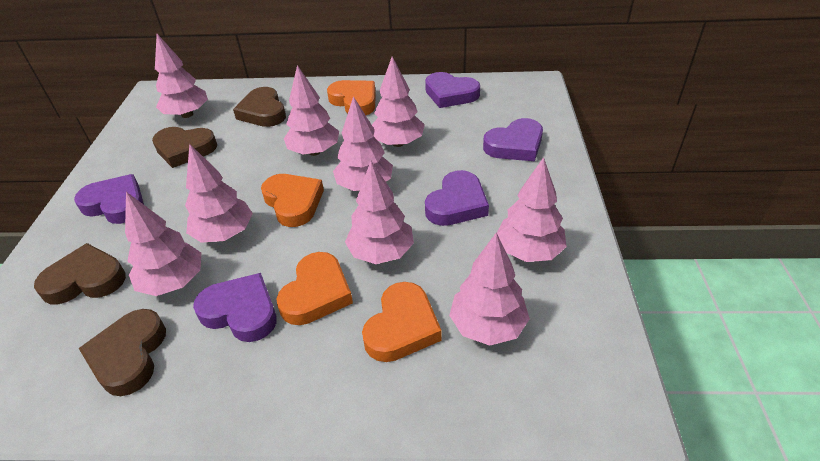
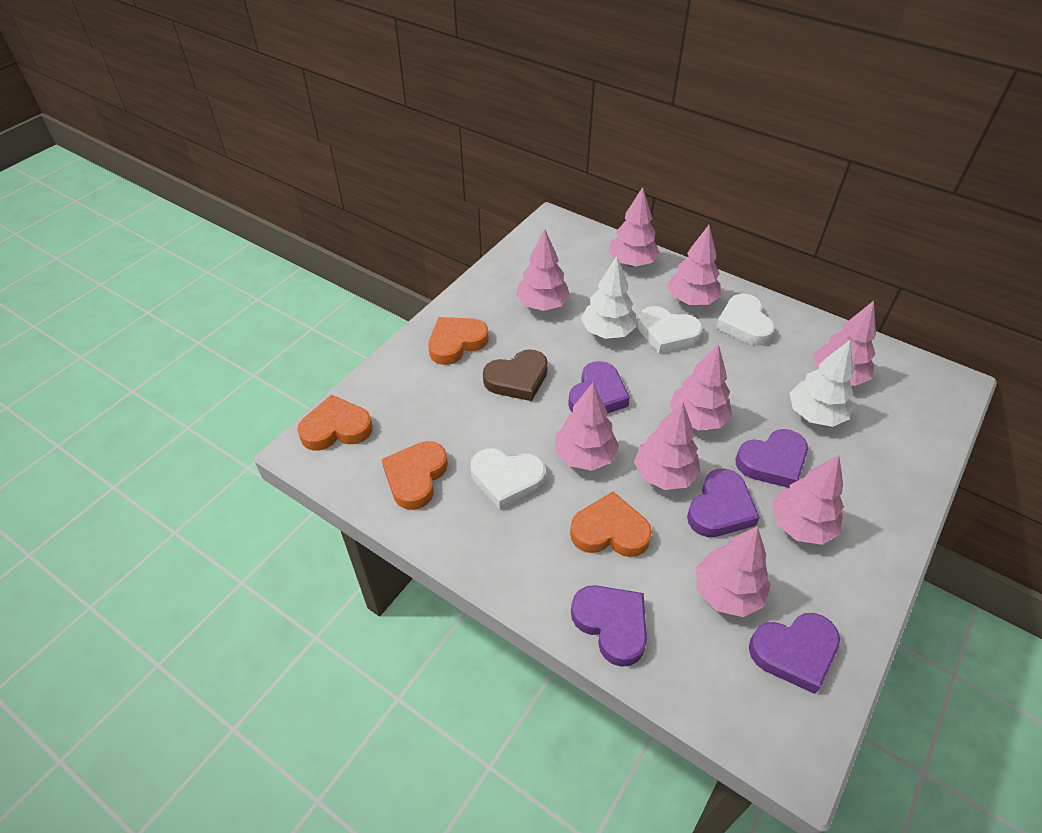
brown heart: 4 -> 1
white heart: 0 -> 3
white tree: 0 -> 2

